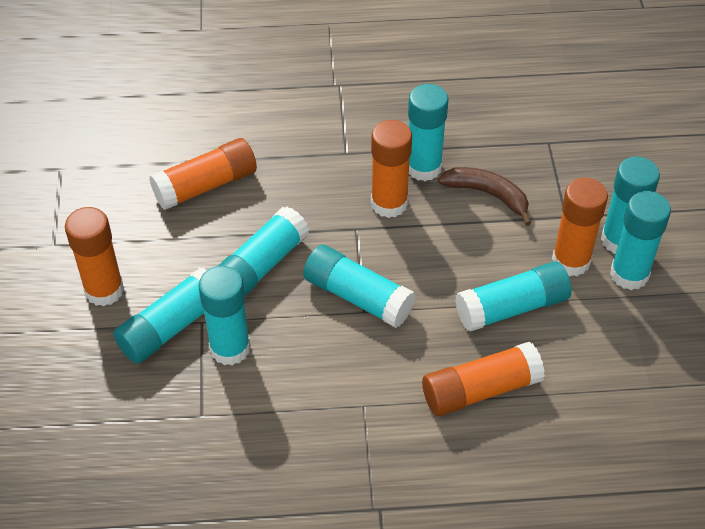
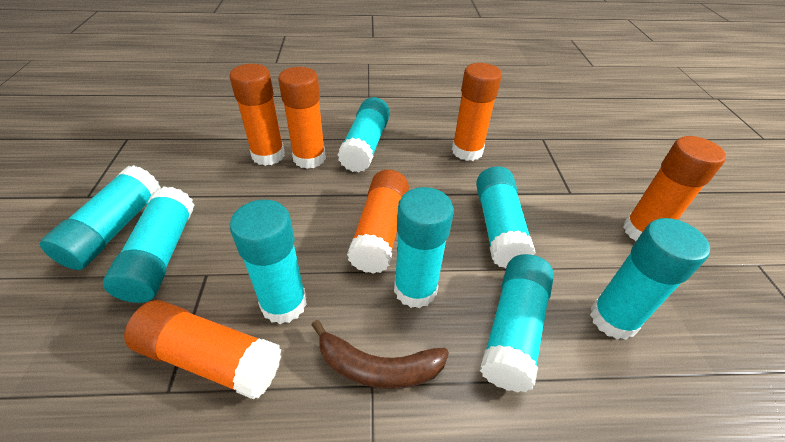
orange glue stick: 5 -> 6

